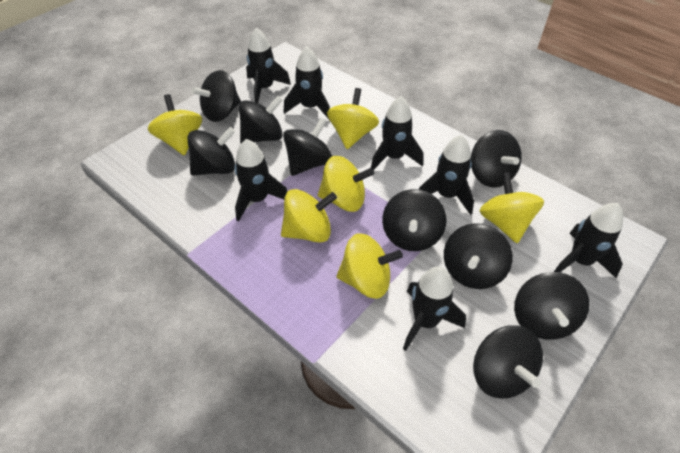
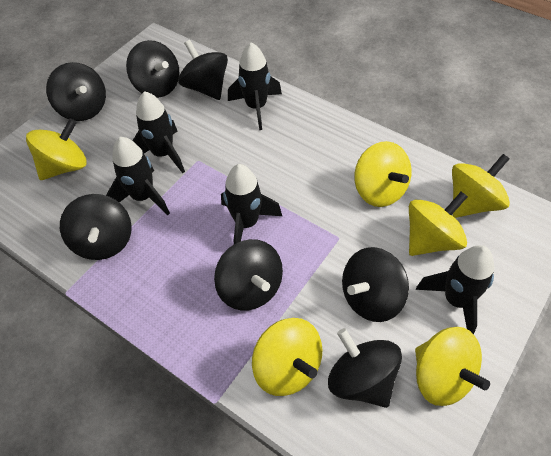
black rocket: 7 -> 5
black spinning top: 9 -> 7

